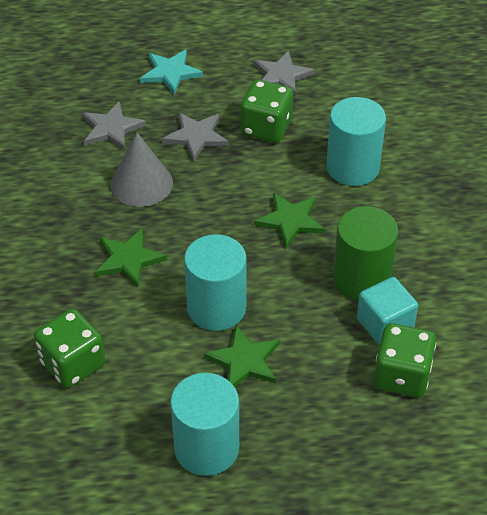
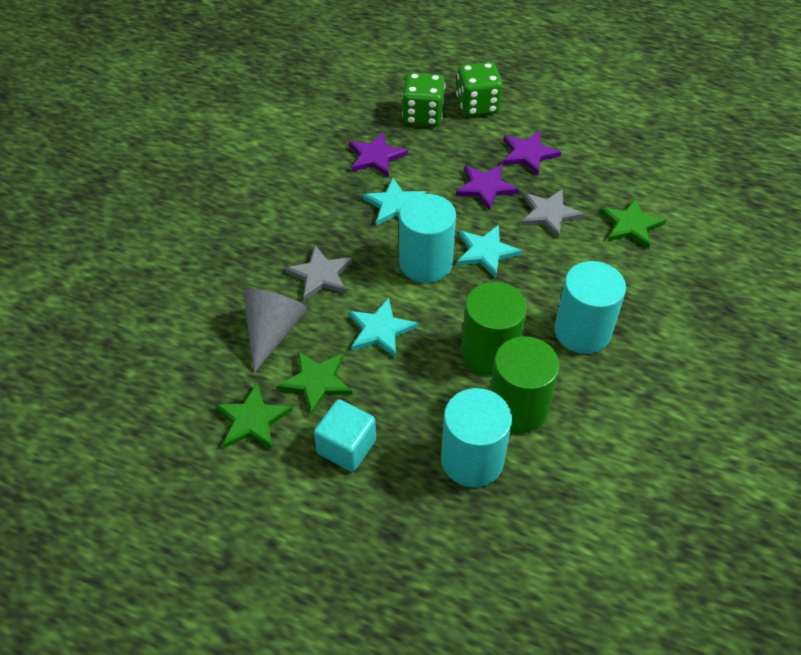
green cylinder: 1 -> 2
green dice: 3 -> 2
grey star: 3 -> 2
purple star: 0 -> 3
turquoise star: 1 -> 3

